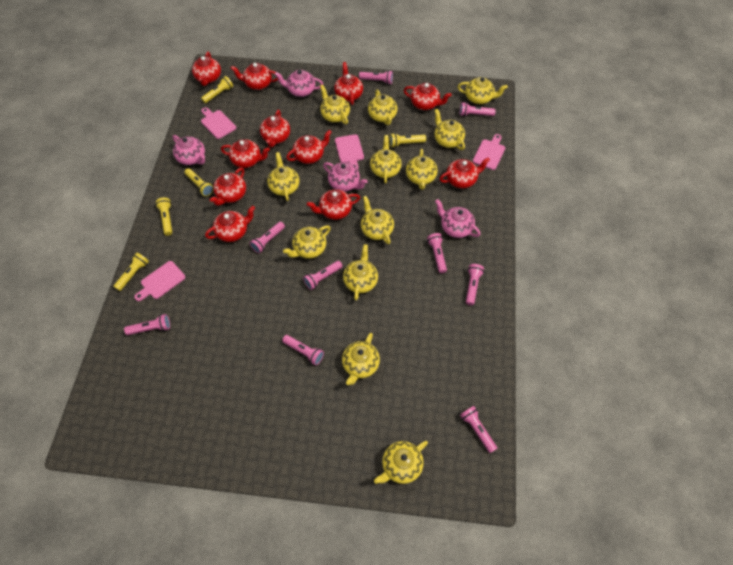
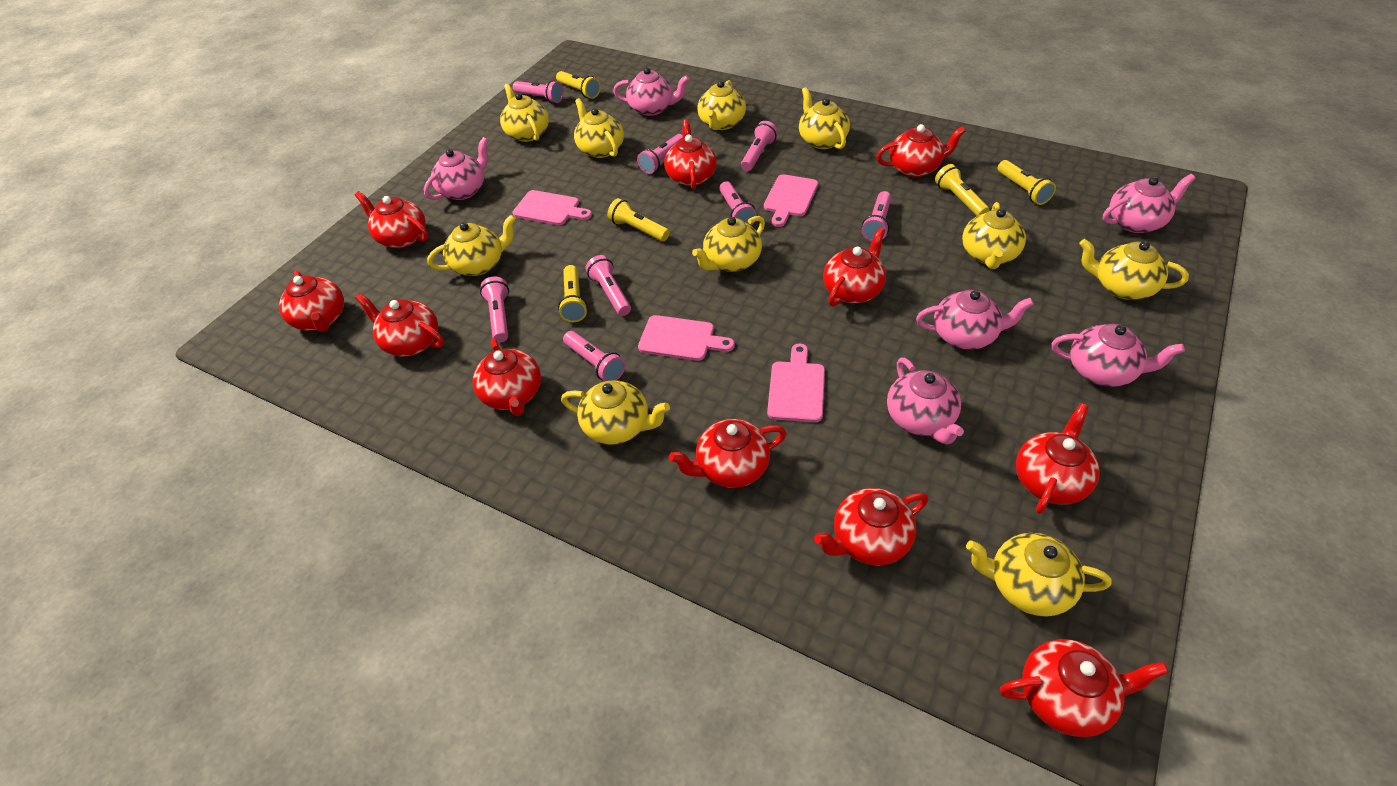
pink flashlight: 9 -> 8
pink teapot: 4 -> 6
yellow teapot: 12 -> 10

